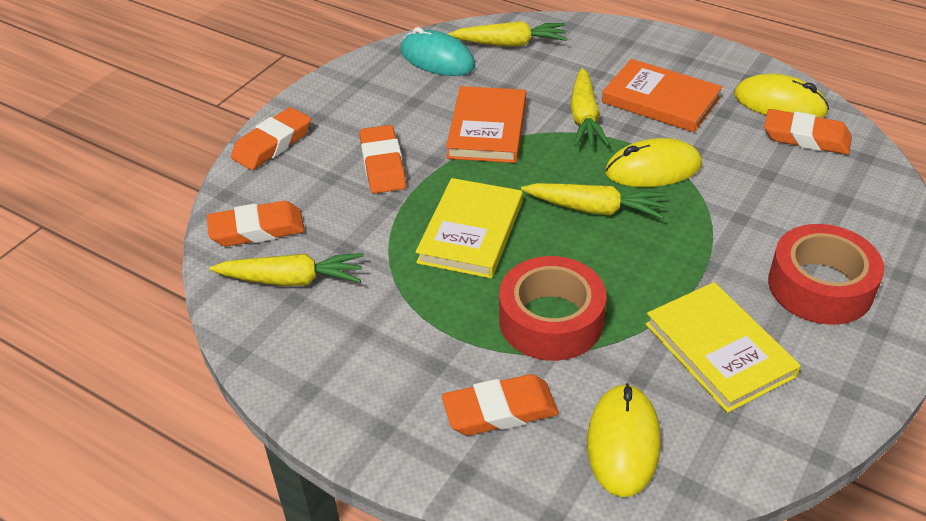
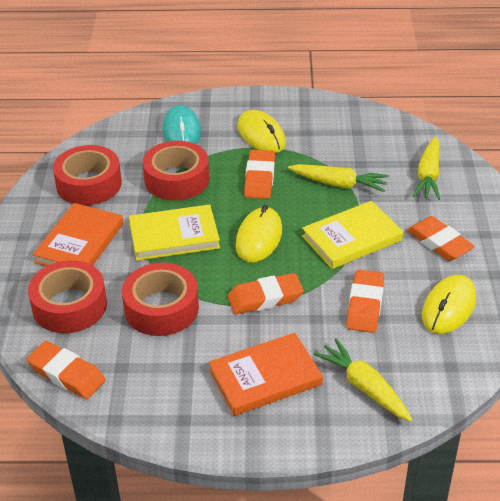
red tape: 2 -> 4
yellow carrot: 4 -> 3

